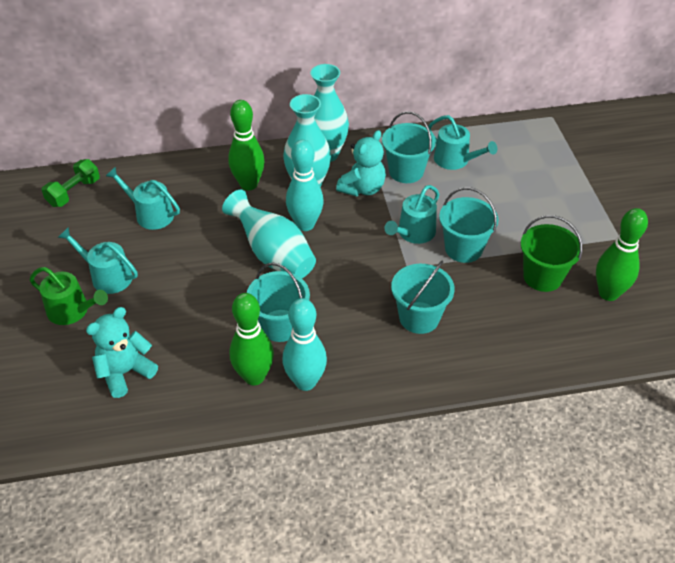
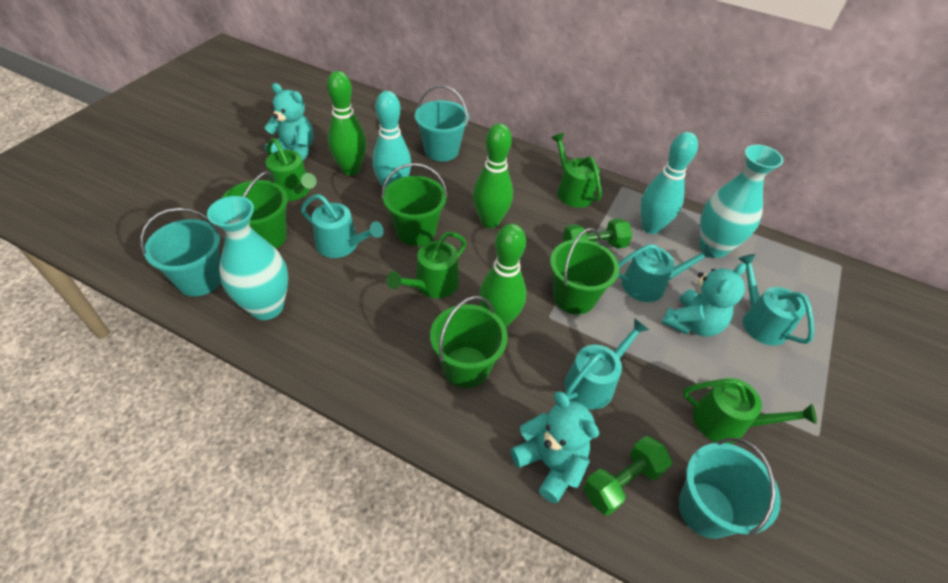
green bucket: 1 -> 4
green dumbbell: 1 -> 2
green watering can: 1 -> 4
turquoise bucket: 4 -> 3
turquoise teddy bear: 2 -> 3
turquoise vase: 3 -> 2

